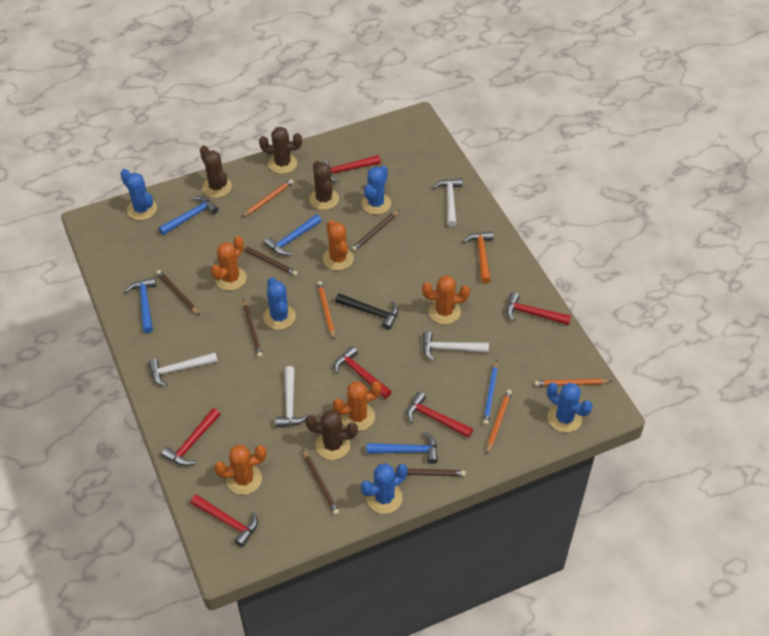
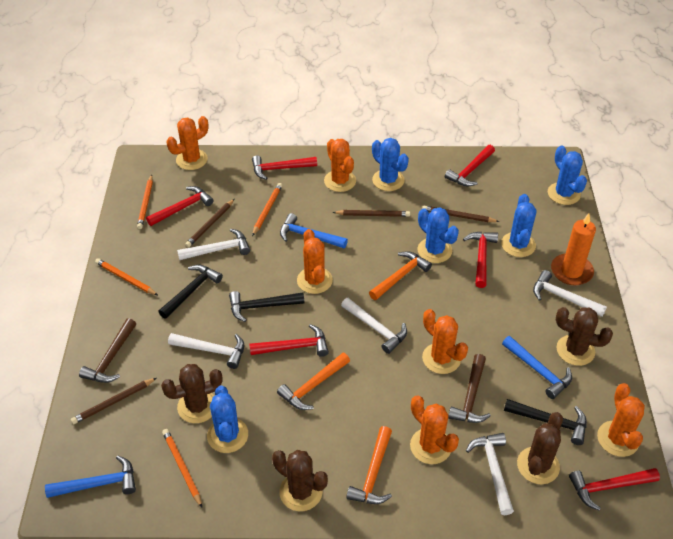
black hammer: 1 -> 3
blue hammer: 4 -> 3
blue pencil: 1 -> 0
brown hammer: 0 -> 2
brown pencil: 6 -> 4
orange cactus: 5 -> 6
orange candle: 0 -> 1
orange hammer: 1 -> 3
white hammer: 4 -> 5

